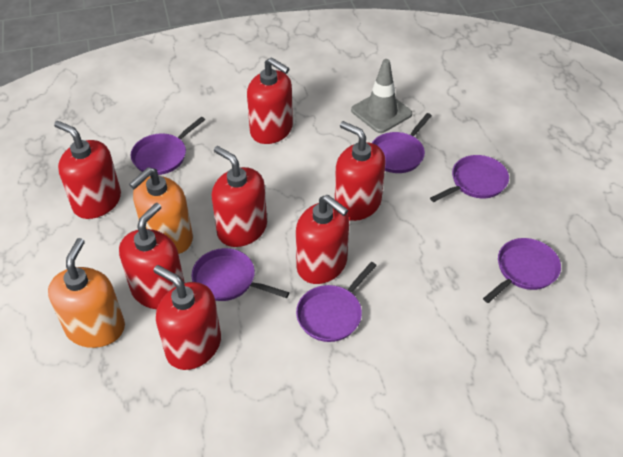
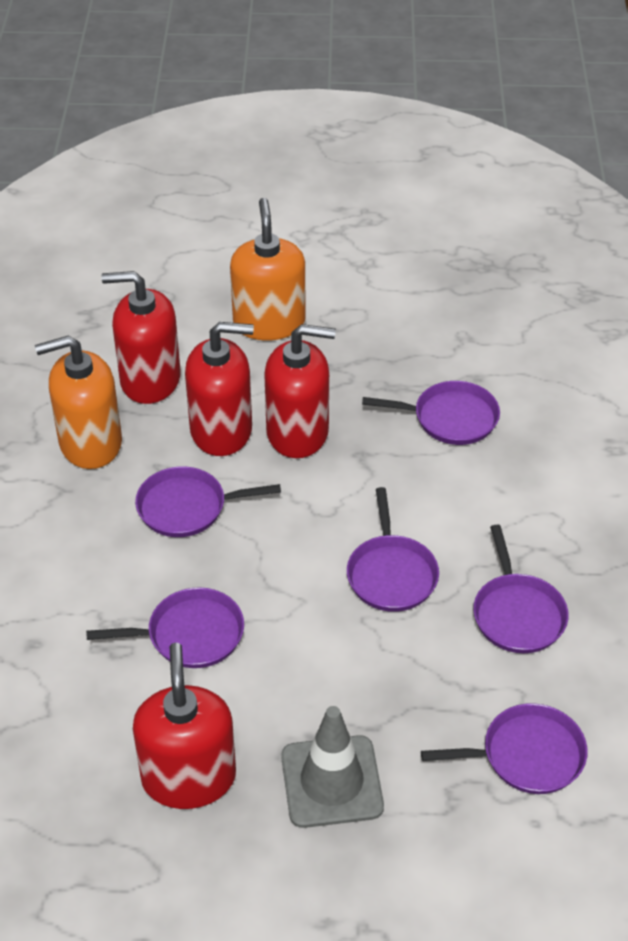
red soap dispenser: 7 -> 4

